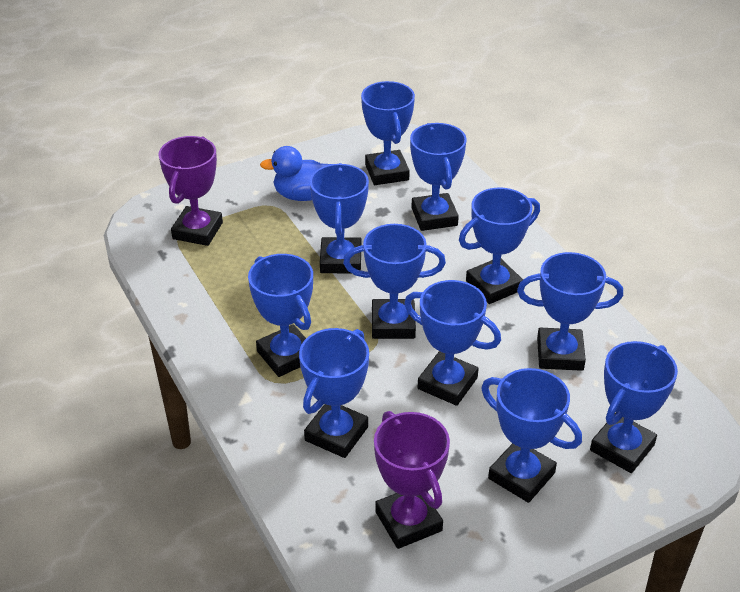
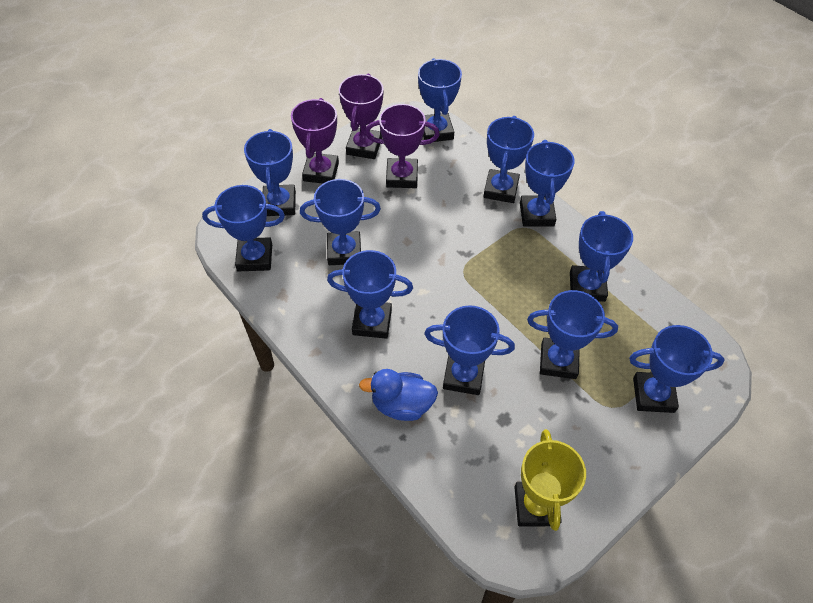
purple trophy: 2 -> 3
yellow trophy: 0 -> 1

